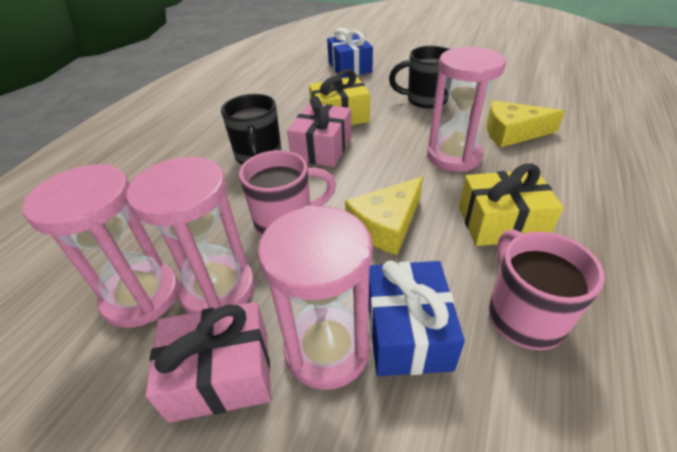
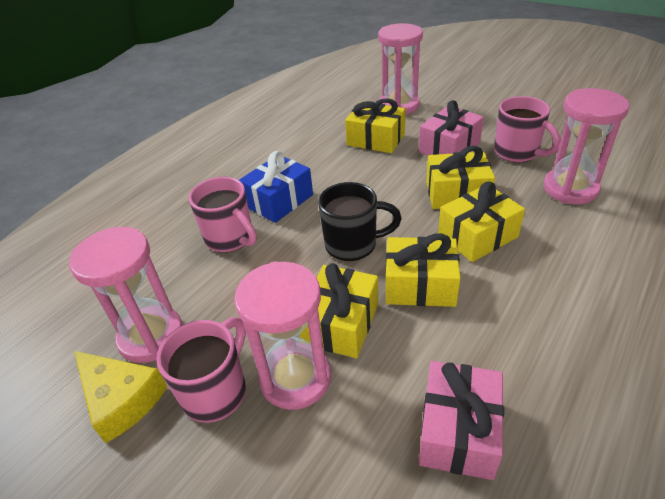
black mug: 2 -> 1
blue gift: 2 -> 1
pink mug: 2 -> 3
yellow cheese: 2 -> 1
yellow gift: 2 -> 5

